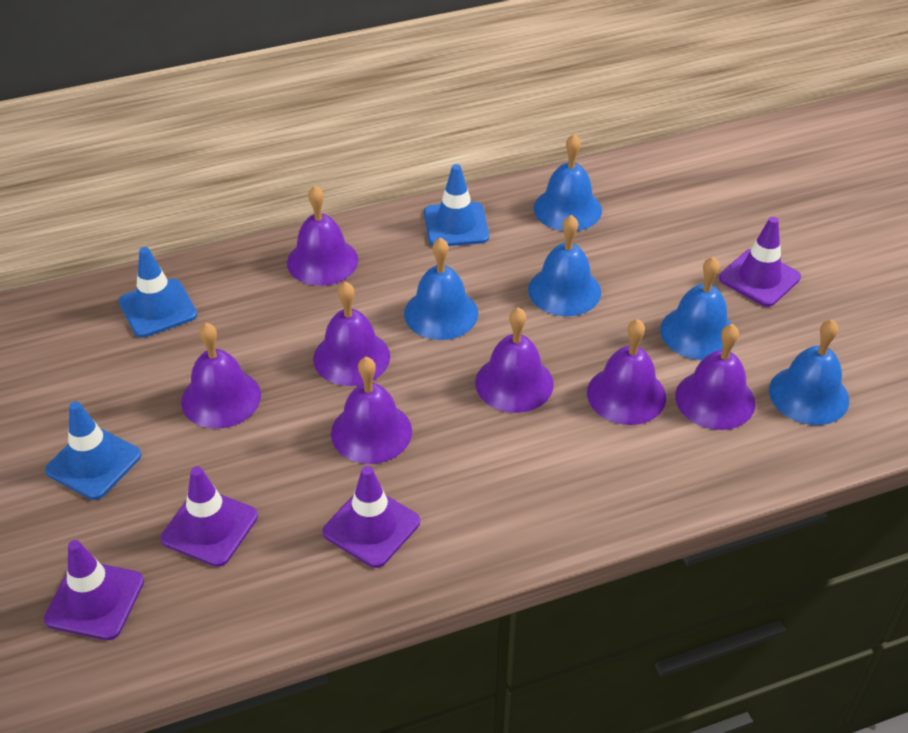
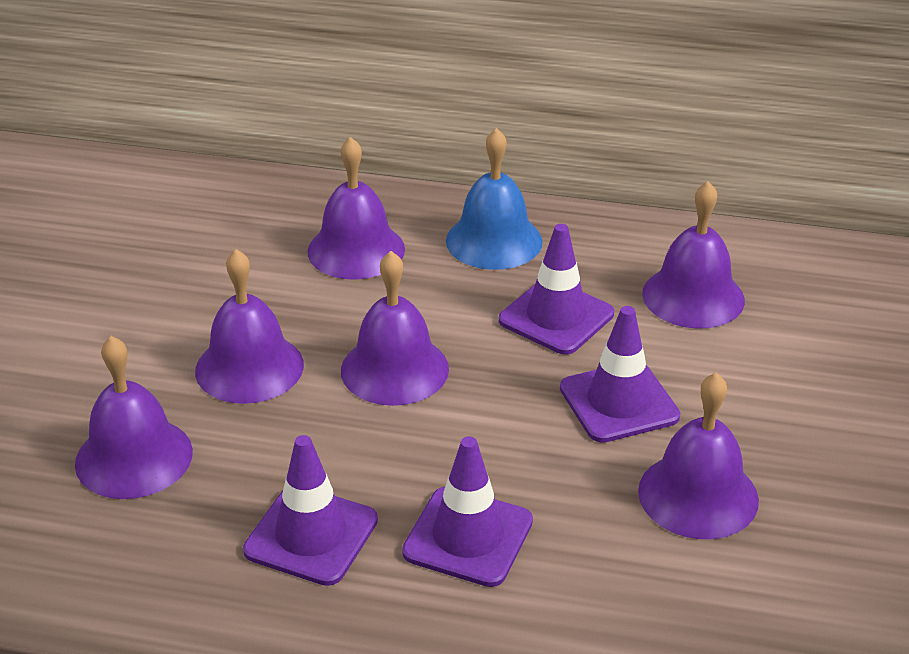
blue bell: 5 -> 1
blue traffic cone: 3 -> 0
purple bell: 7 -> 6

